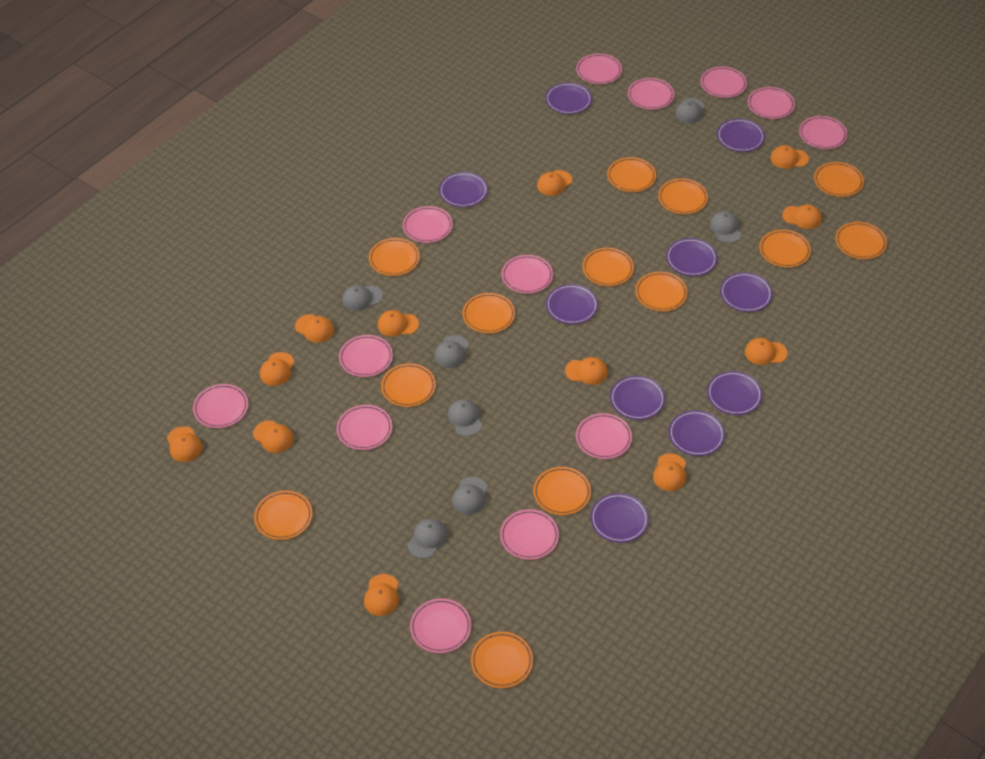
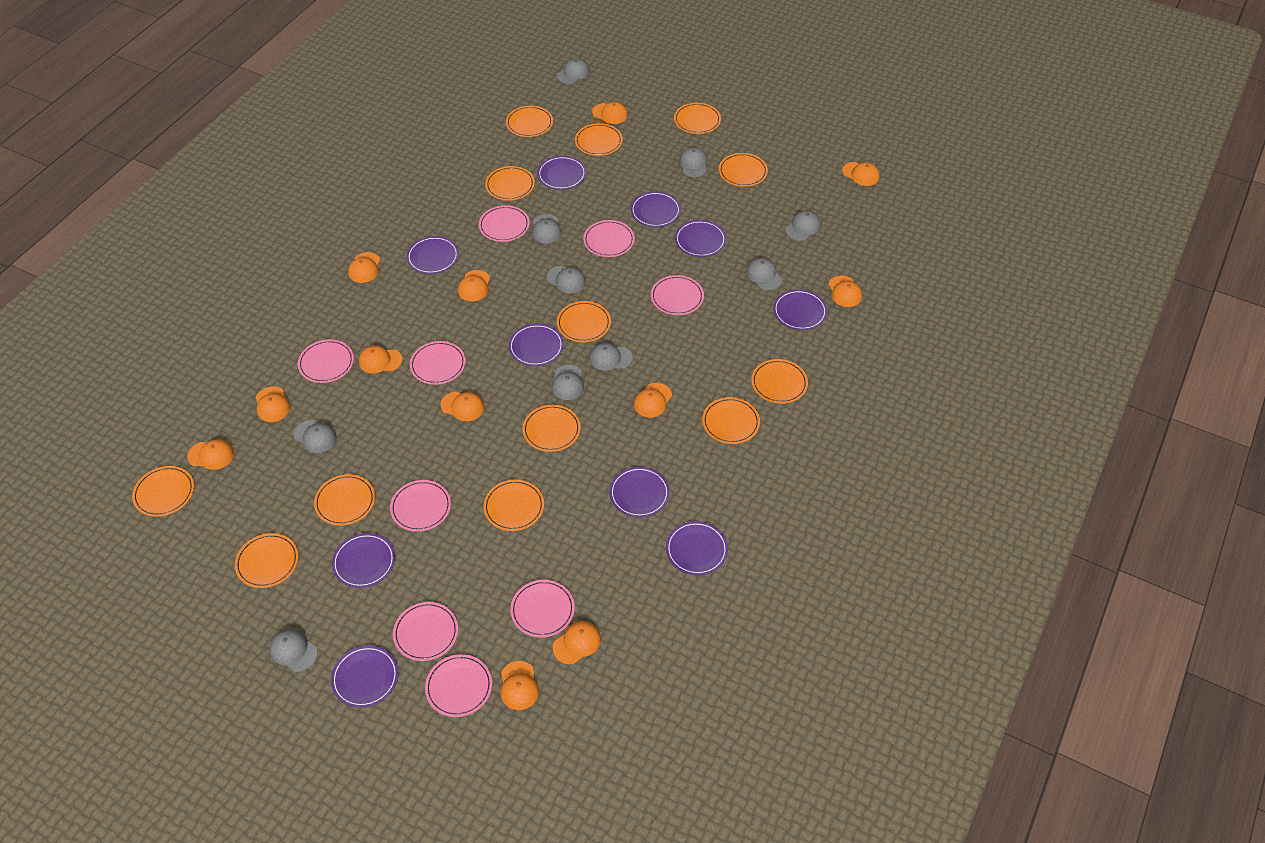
grey cap: 7 -> 10
pink plate: 13 -> 9

